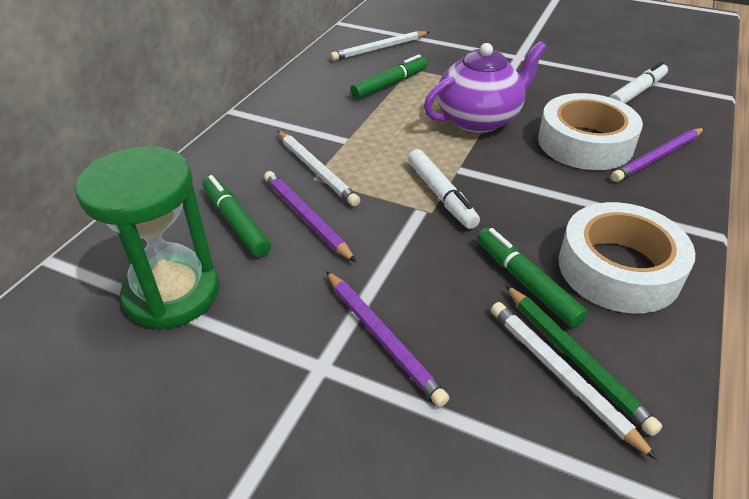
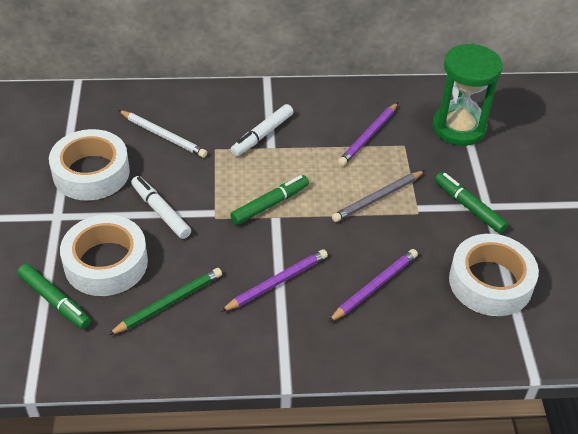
grey pencil: 0 -> 1
purple teapot: 1 -> 0
white pencil: 3 -> 1
white tape: 2 -> 3

